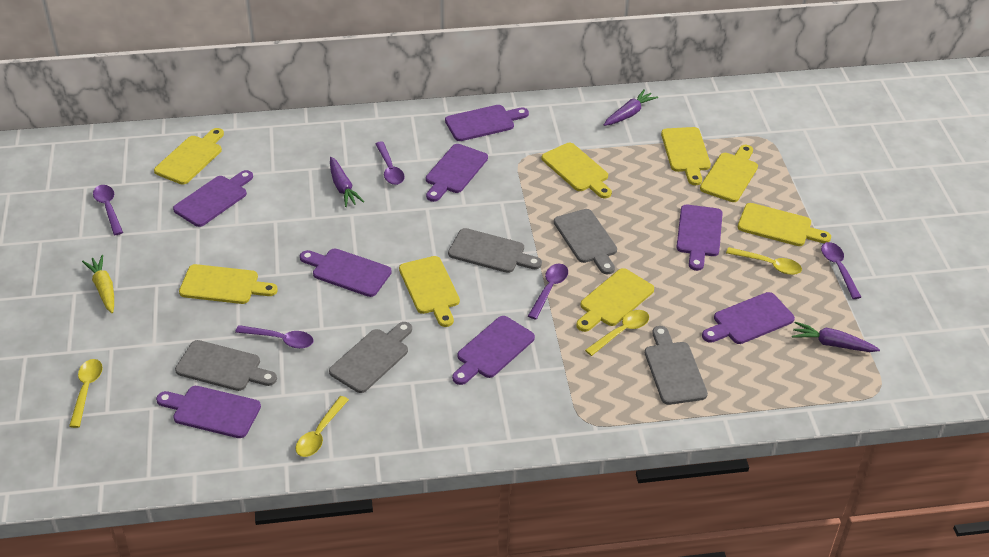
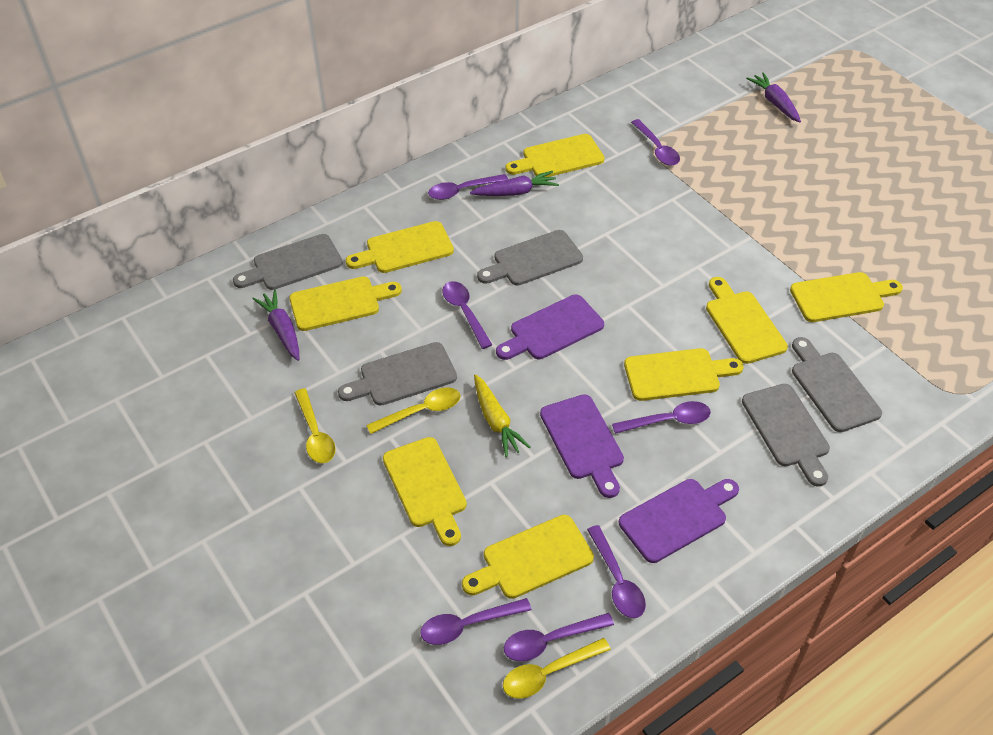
purple cutting board: 8 -> 3
purple spoon: 5 -> 7
yellow spoon: 4 -> 3

